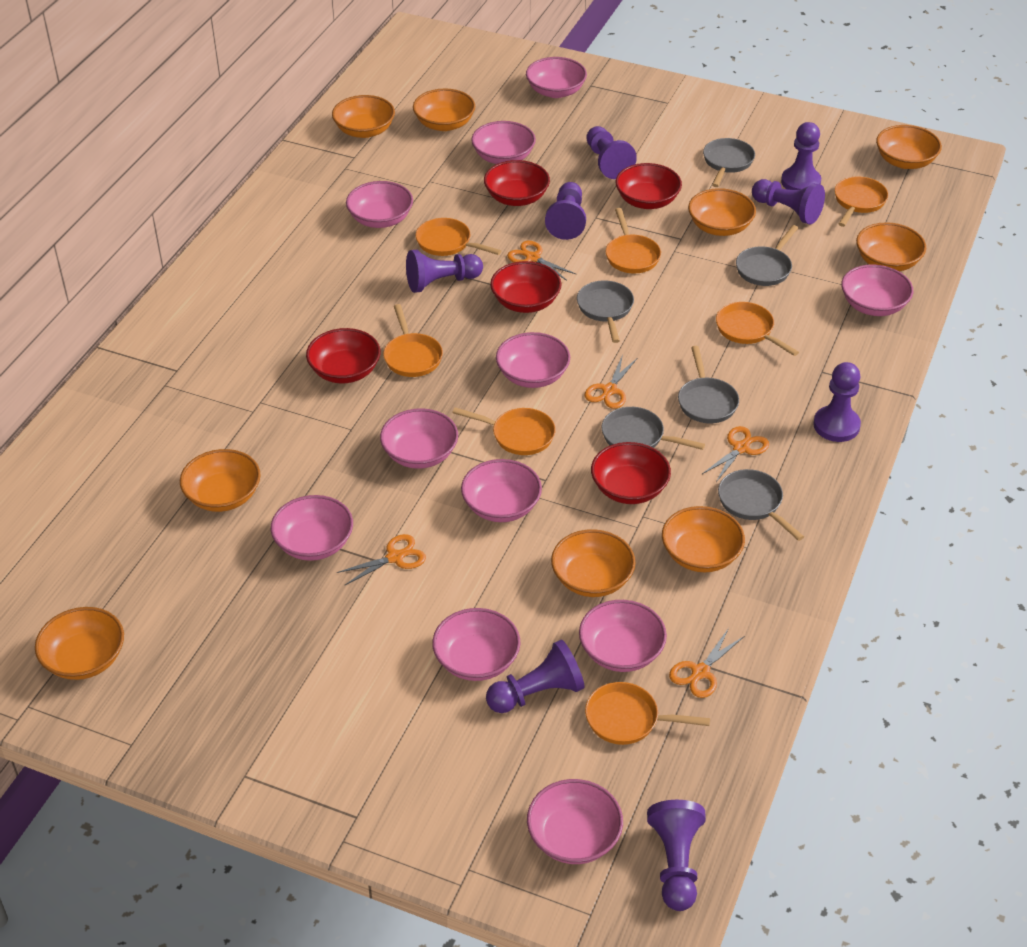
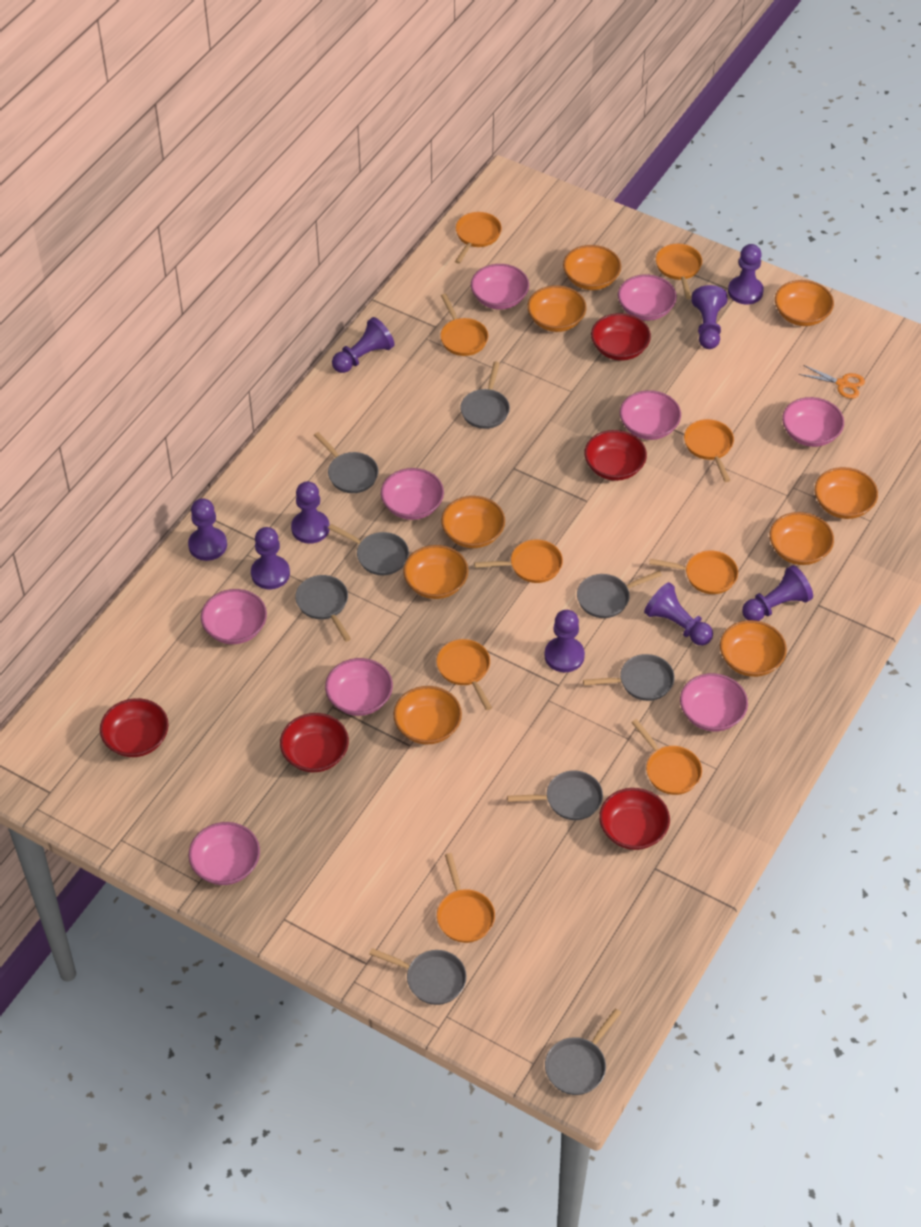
grey pan: 6 -> 9
orange pan: 7 -> 9
orange scissors: 5 -> 1
pink bowl: 11 -> 9
purple pawn: 8 -> 9

